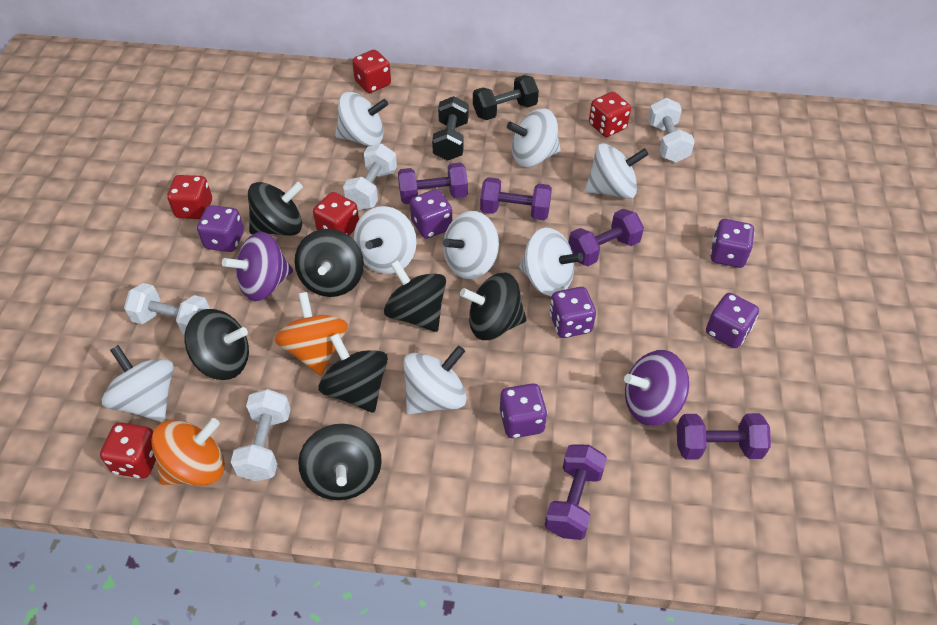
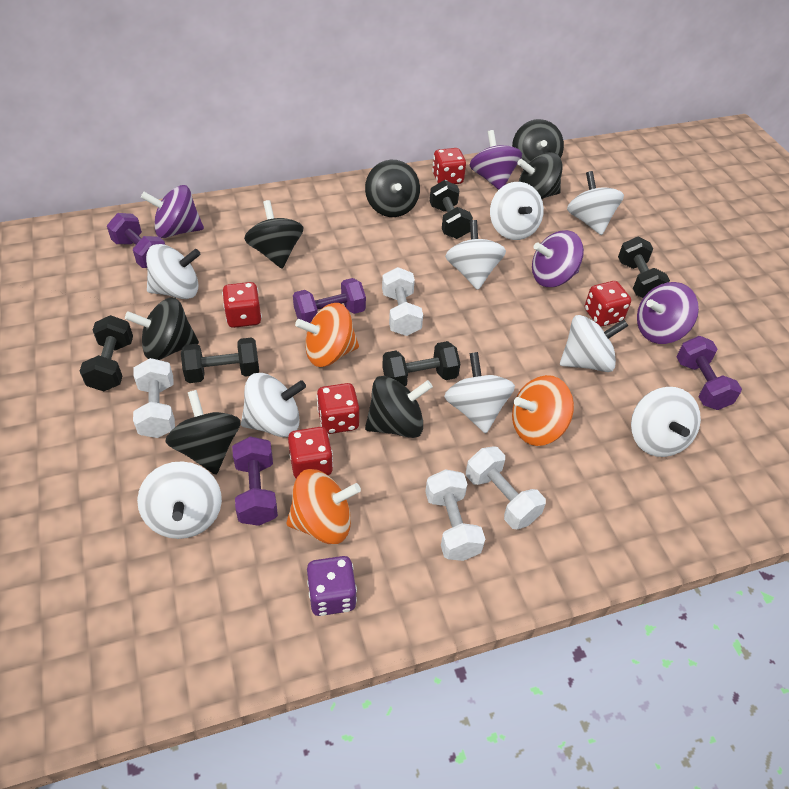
black dumbbell: 2 -> 5
orange spinning top: 2 -> 3
purple dice: 6 -> 1
purple dumbbell: 5 -> 4
purple spinning top: 2 -> 4
white spinning top: 8 -> 9

